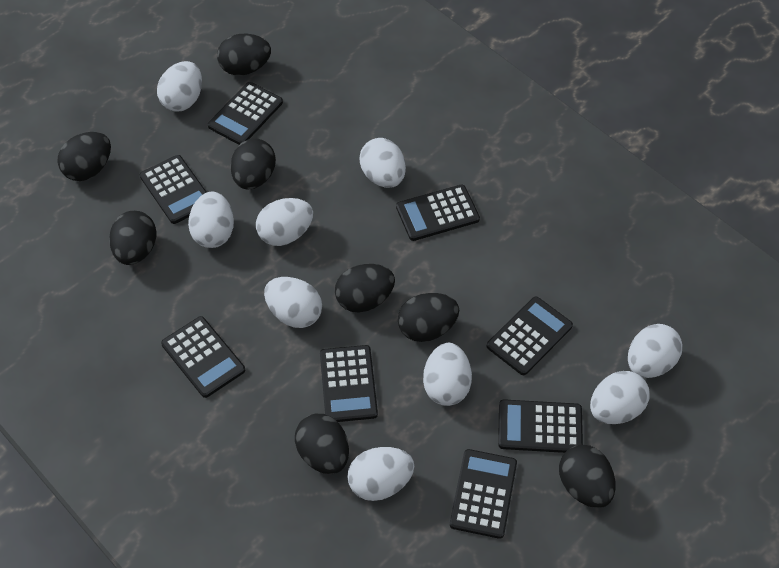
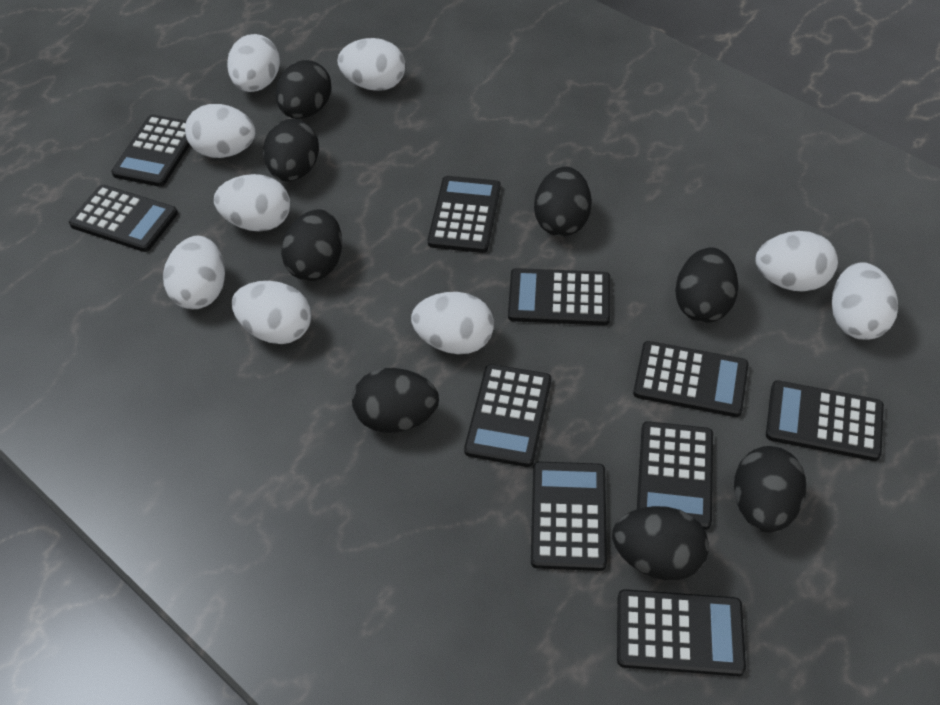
black calculator: 8 -> 10

